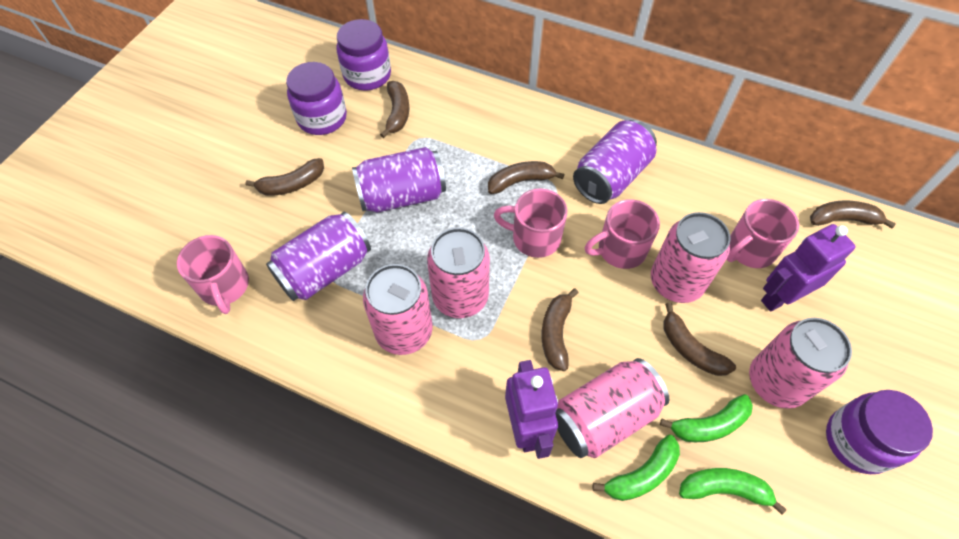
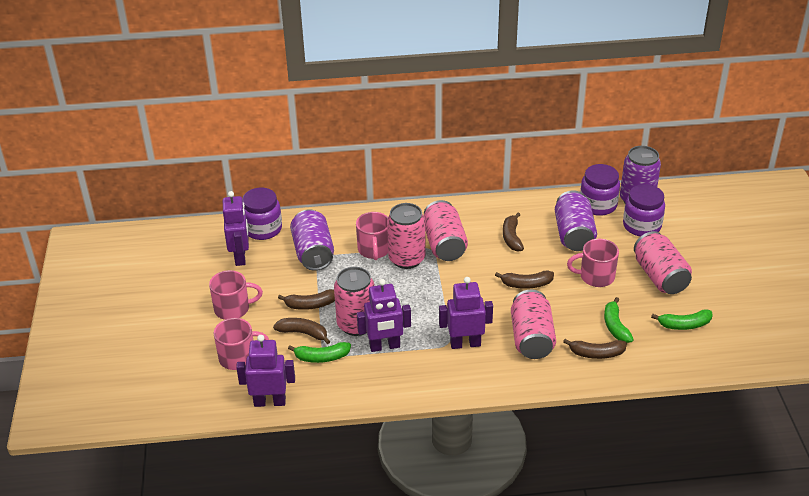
brown banana: 6 -> 5
purple robot: 2 -> 4

